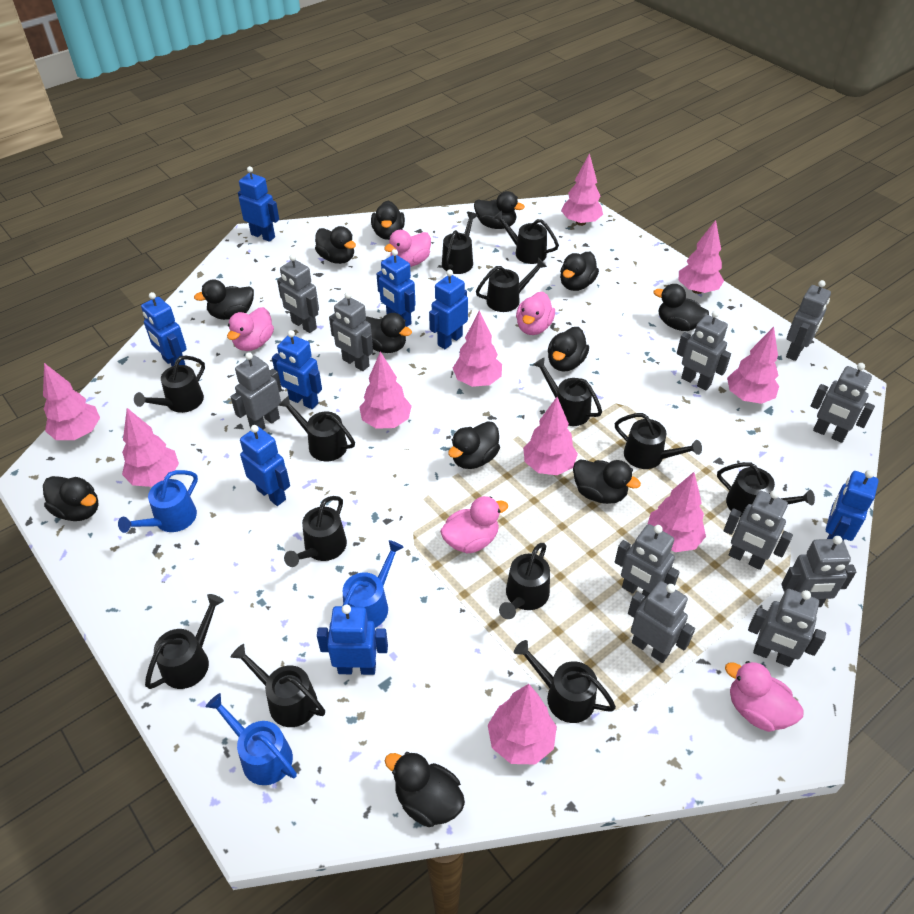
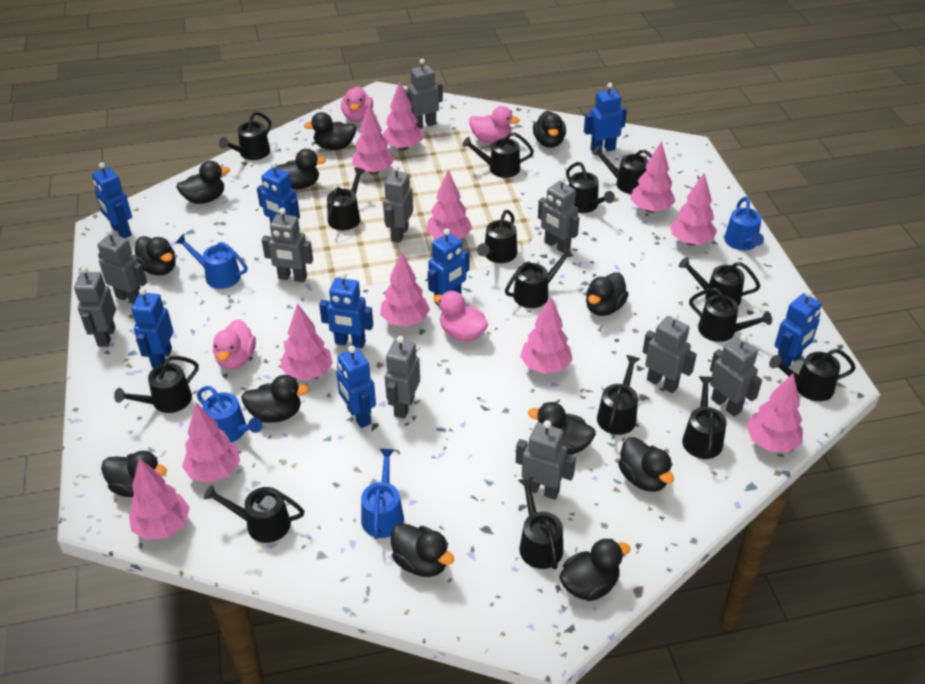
black watering can: 13 -> 15
blue watering can: 3 -> 4
grey robot: 11 -> 10
pink duck: 5 -> 4
pink tree: 10 -> 11

